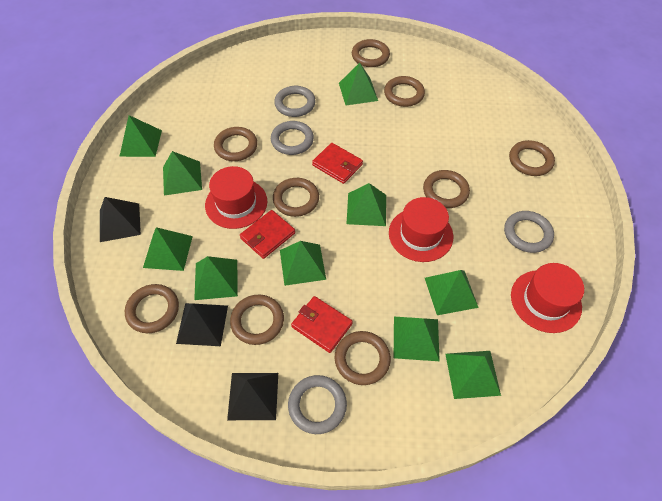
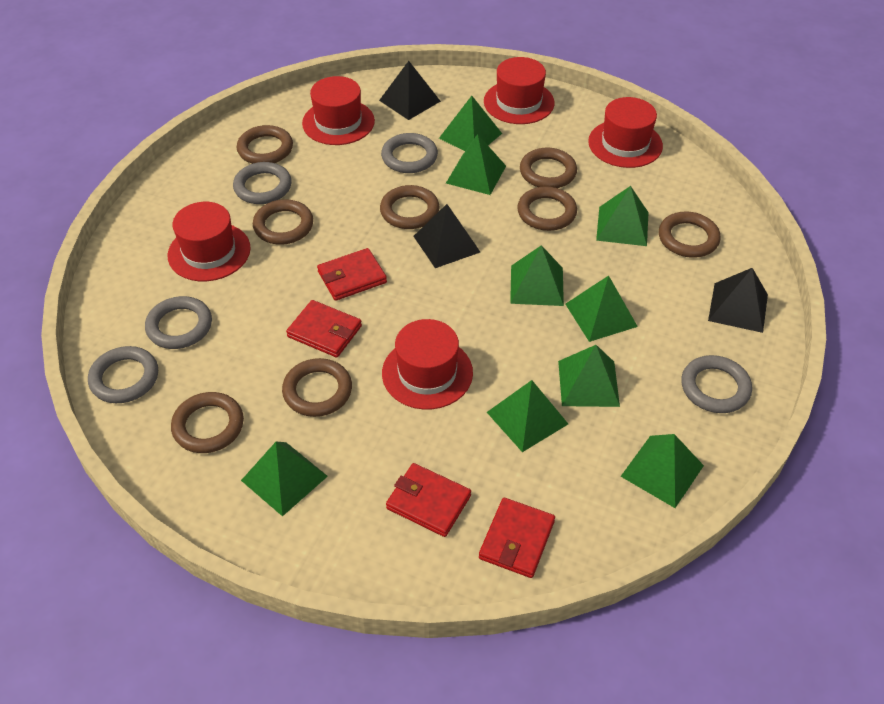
brown ring: 9 -> 8
green pyramid: 10 -> 9
grey ring: 4 -> 5
red hat: 3 -> 5
red wallet: 3 -> 4

